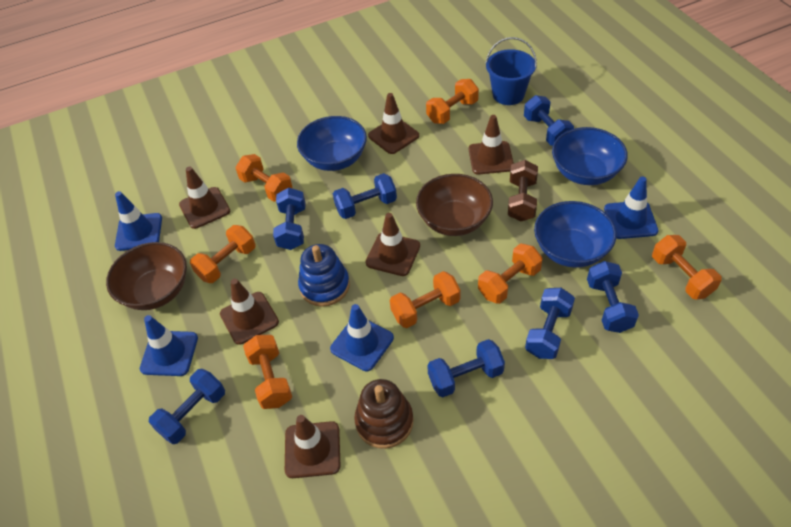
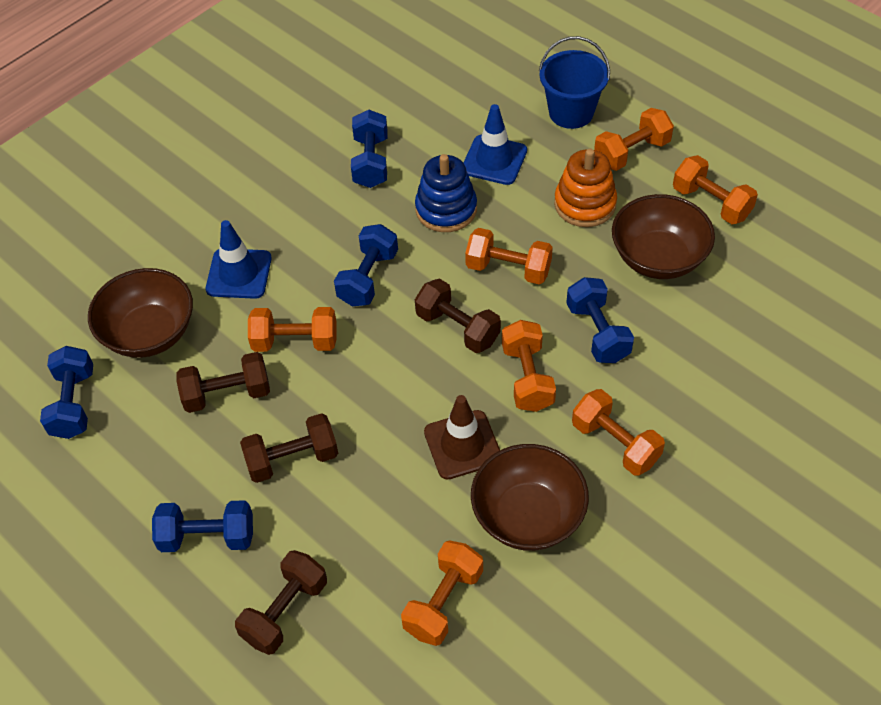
blue bowl: 3 -> 0
blue dumbbell: 7 -> 5
blue traffic cone: 4 -> 2
brown bowl: 2 -> 3
brown dumbbell: 1 -> 4
brown stacking toy: 1 -> 0
brown traffic cone: 6 -> 1
orange stacking toy: 0 -> 1

